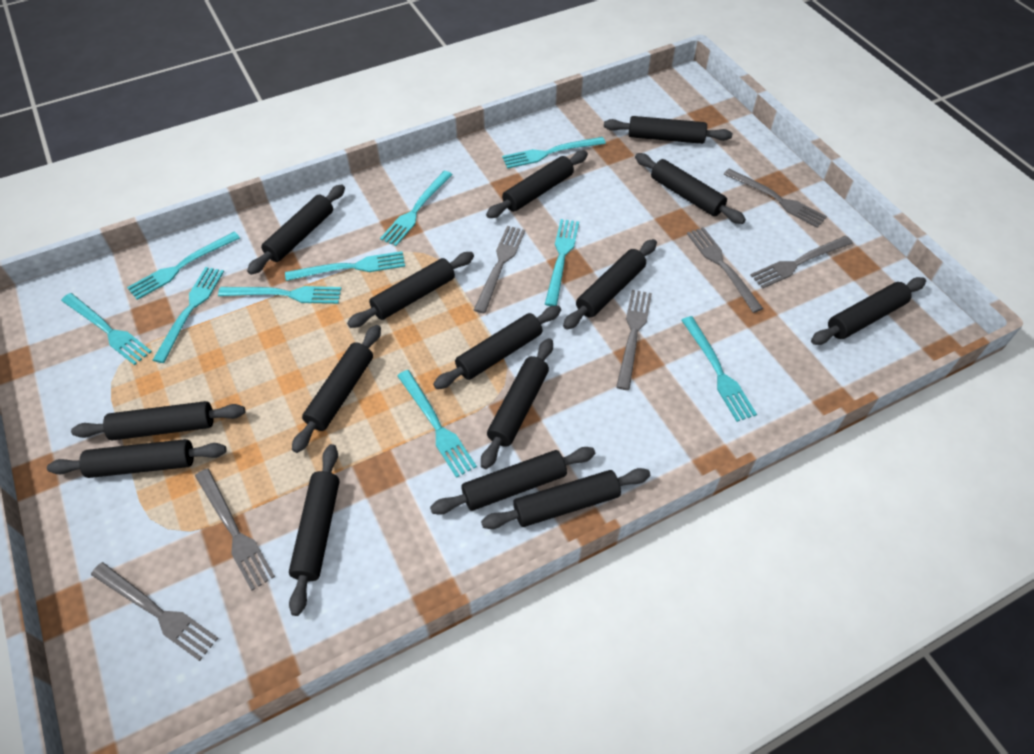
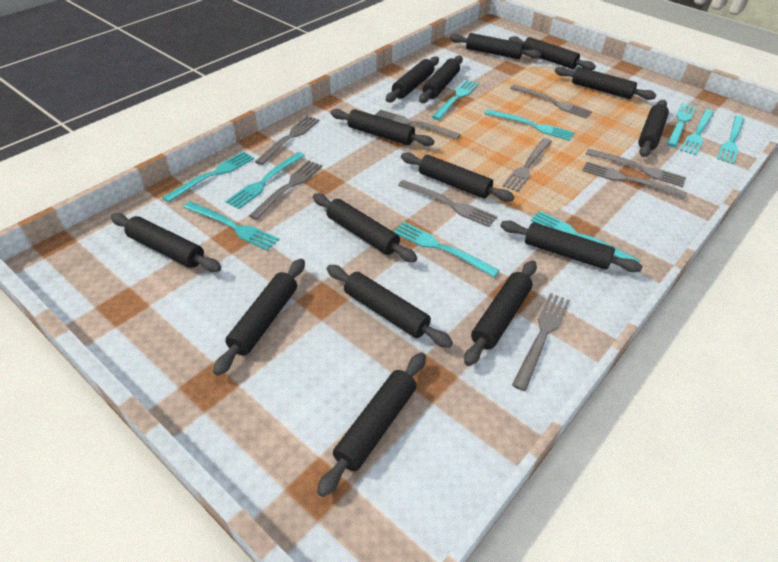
grey fork: 7 -> 9

